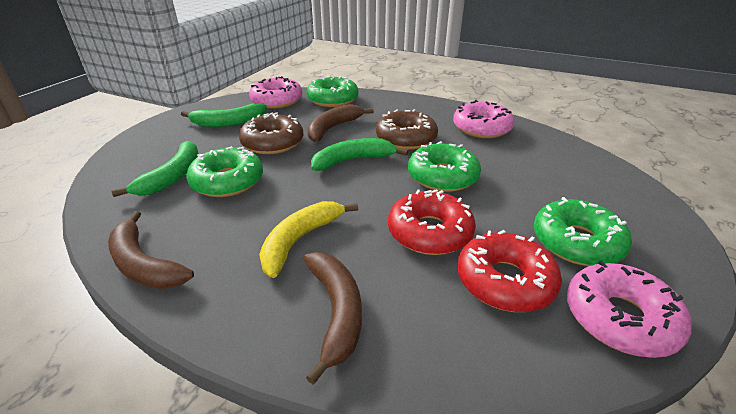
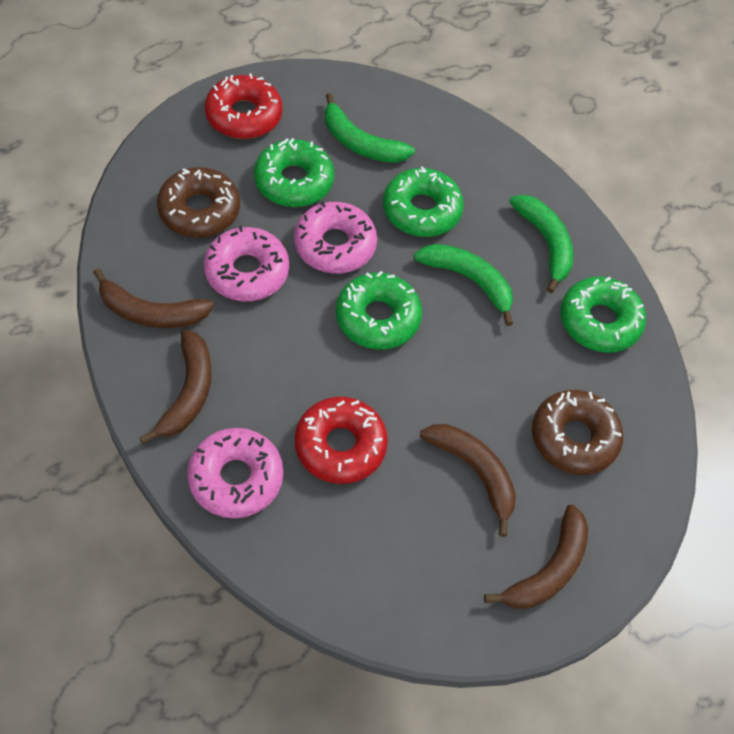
brown banana: 3 -> 4
yellow banana: 1 -> 0

